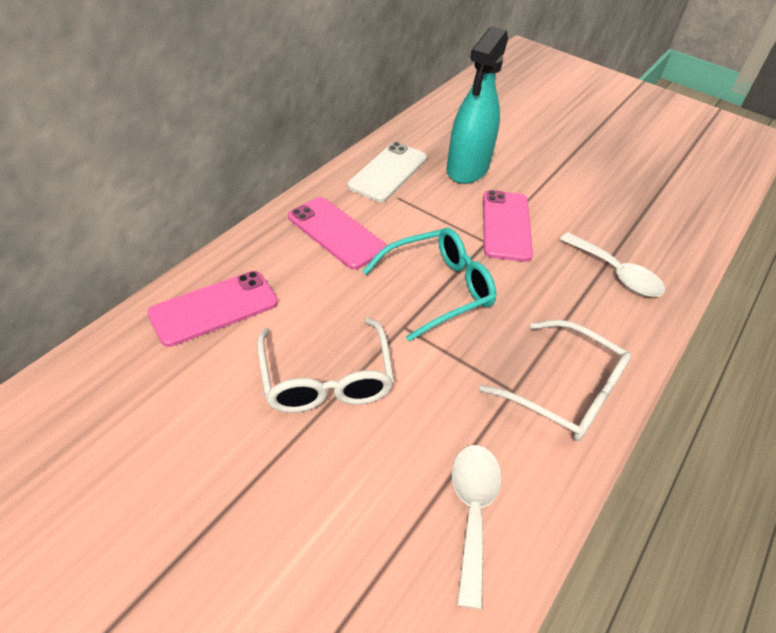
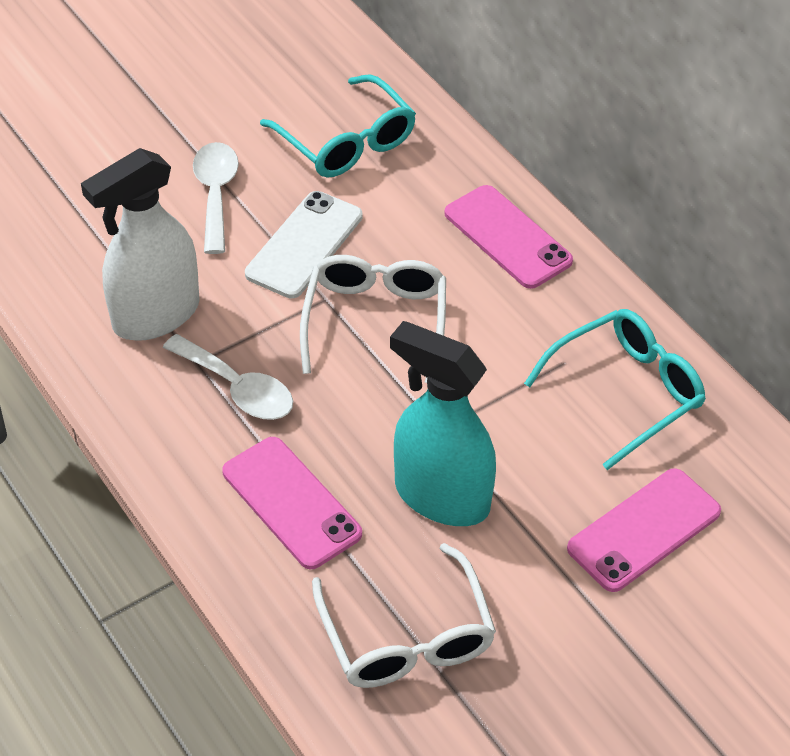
turquoise glasses: 1 -> 2
white spray bottle: 0 -> 1

